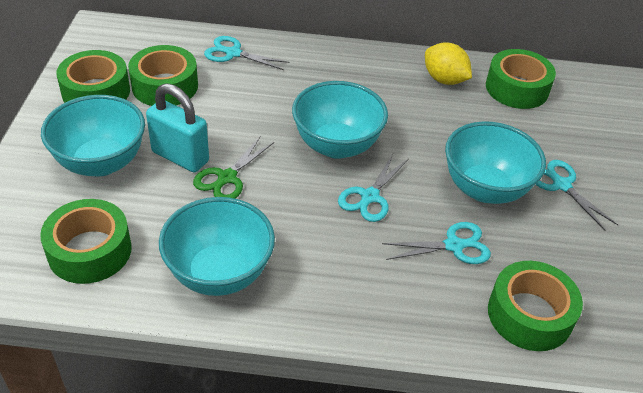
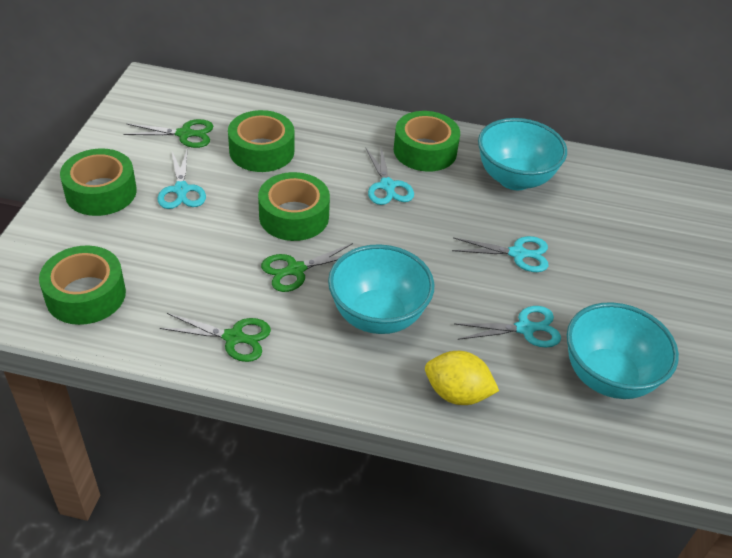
green scissors: 1 -> 3
turquoise bowl: 4 -> 3
turquoise padlock: 1 -> 0

